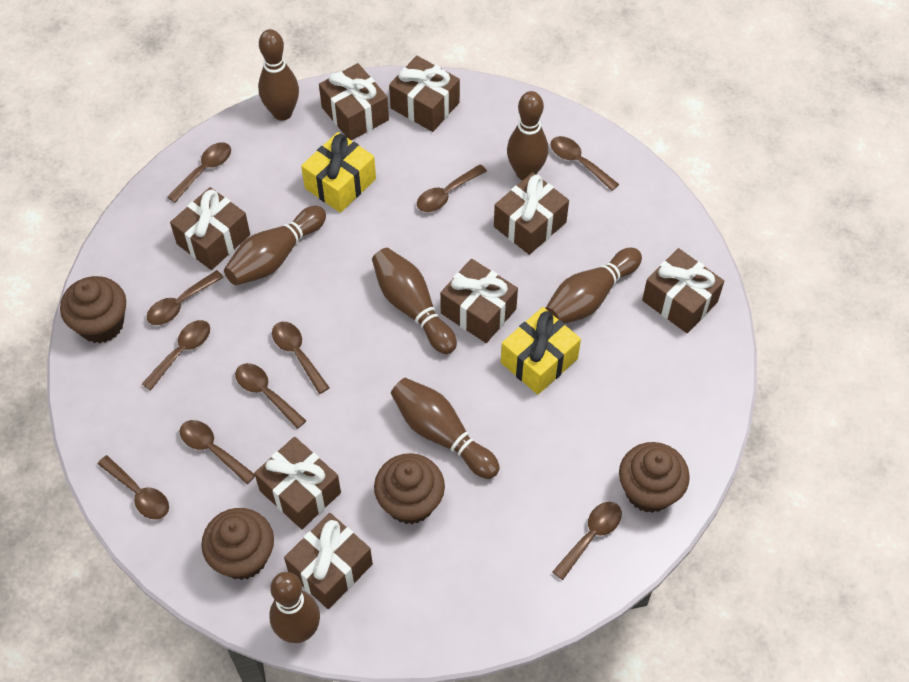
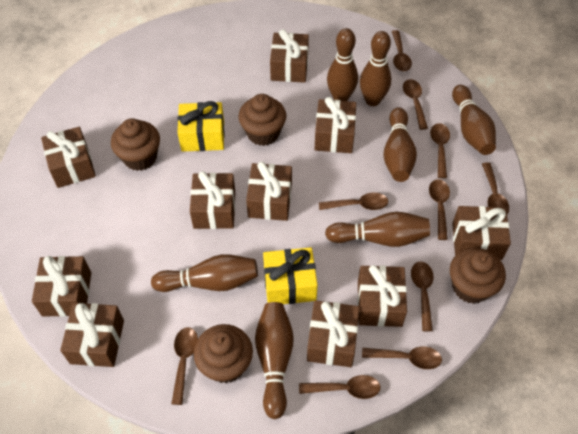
brown gift: 8 -> 10

